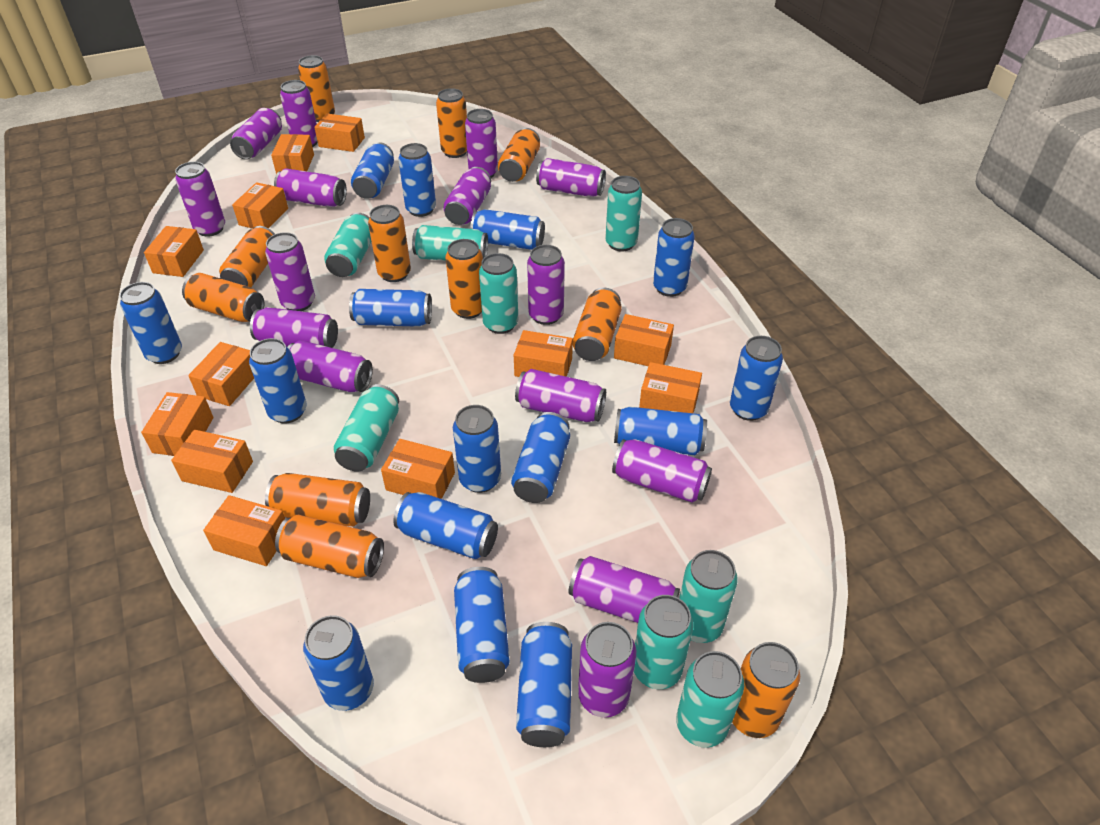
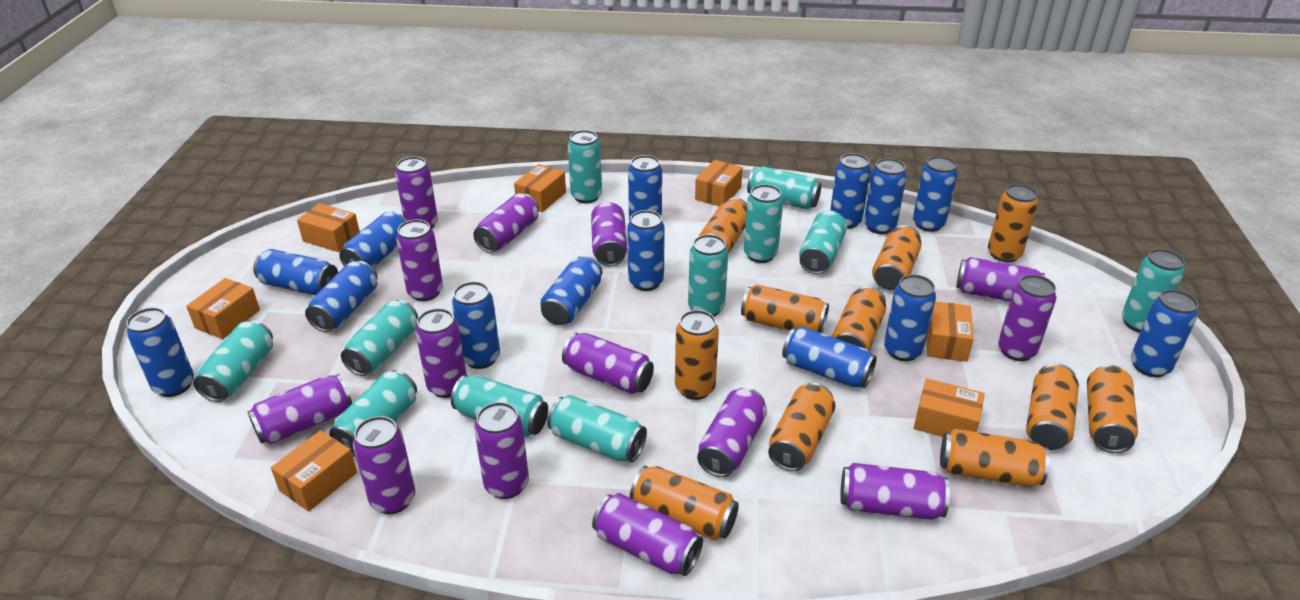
blue can: 15 -> 14
orange box: 12 -> 7
purple can: 15 -> 14
turquoise can: 8 -> 11

